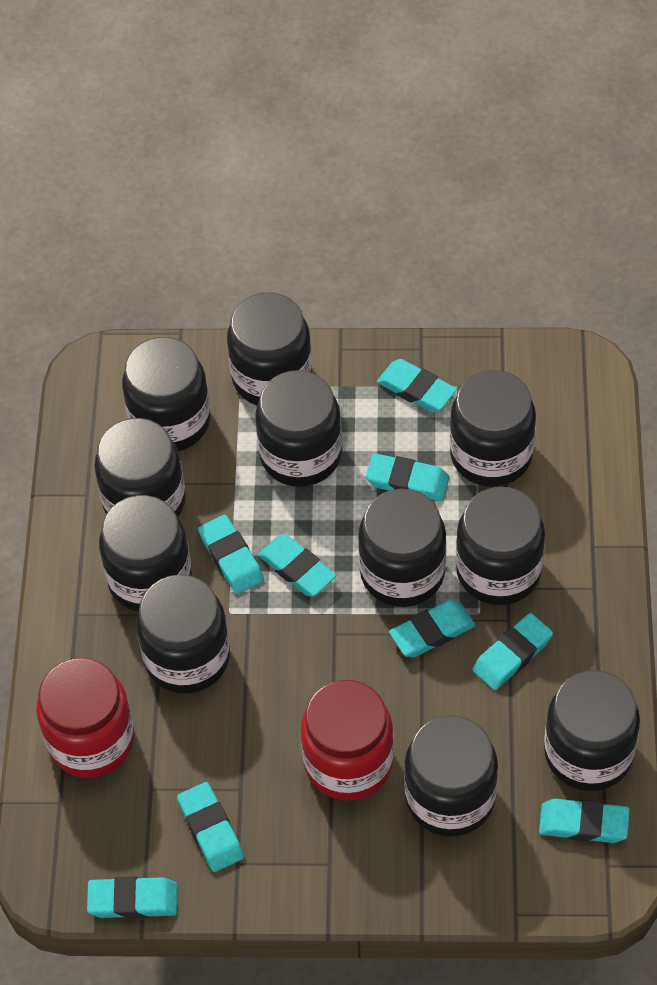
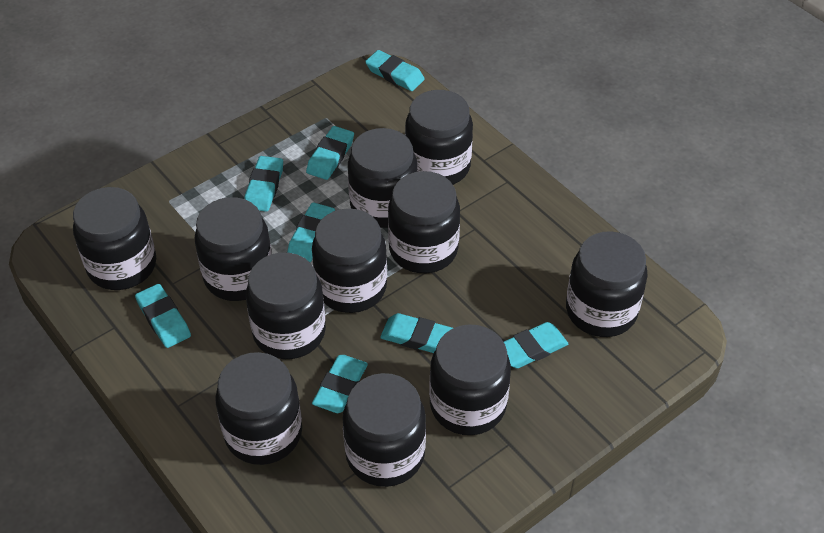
red jar: 2 -> 0
turquoise eraser: 9 -> 8

